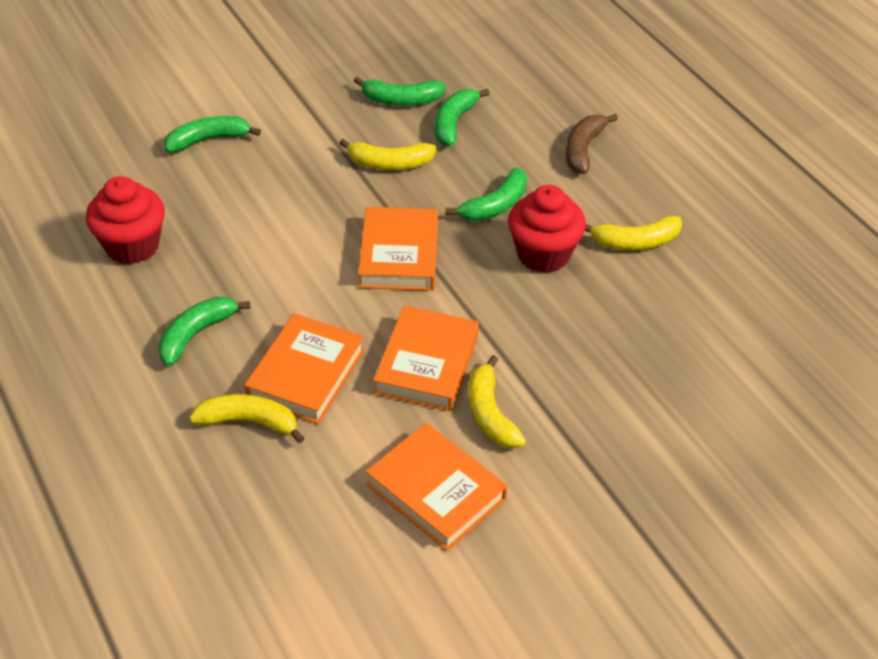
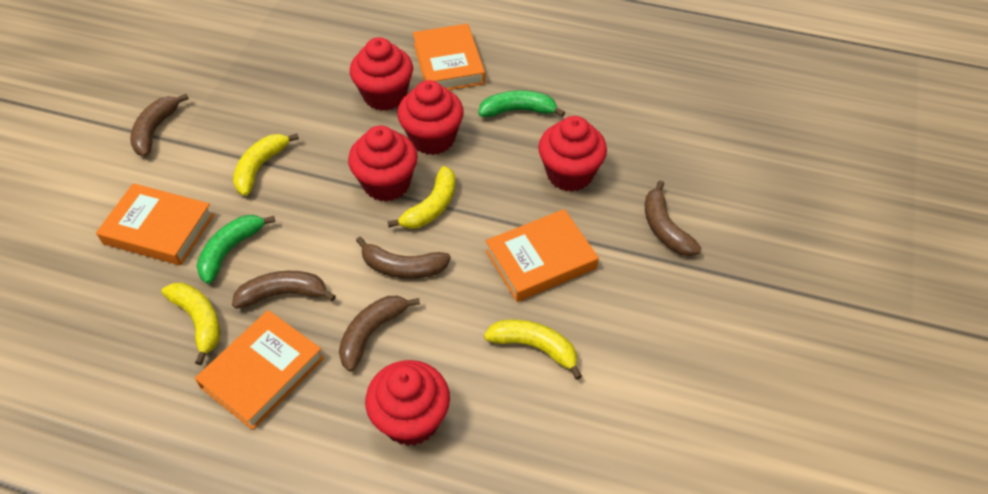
brown banana: 1 -> 5
green banana: 5 -> 2
red cupcake: 2 -> 5

